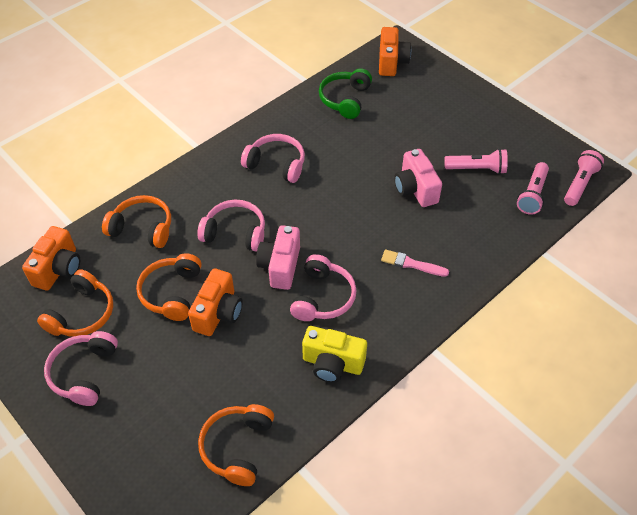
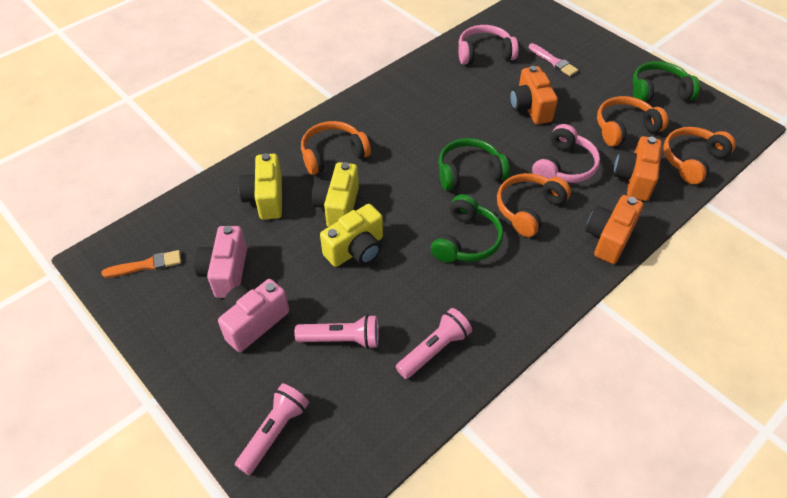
green headphones: 1 -> 3
orange brush: 0 -> 1
pink headphones: 4 -> 2
yellow camera: 1 -> 3

